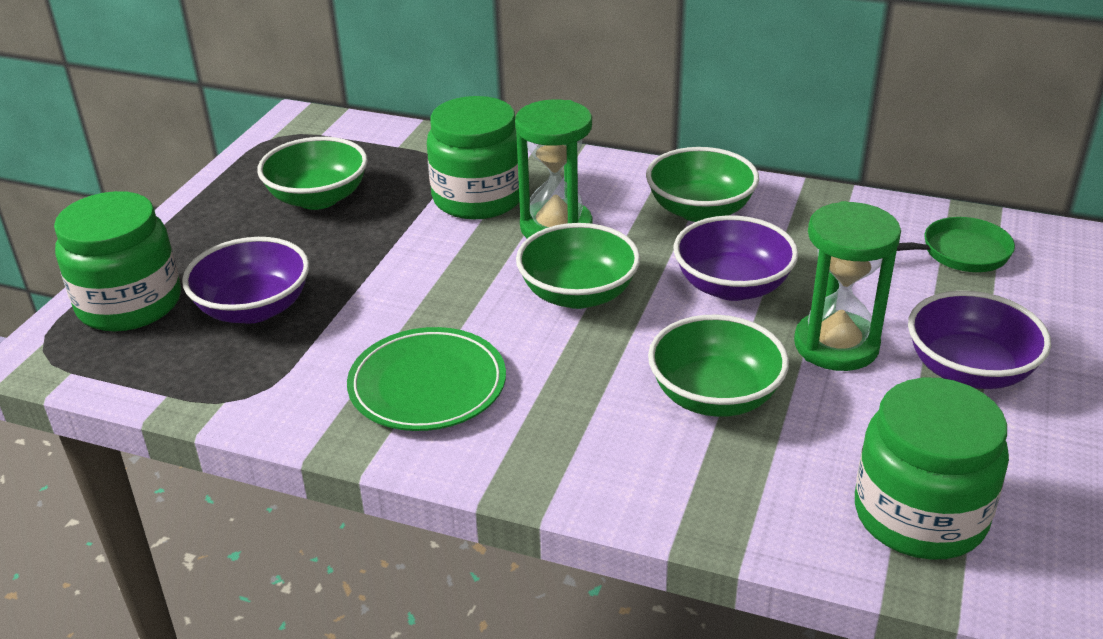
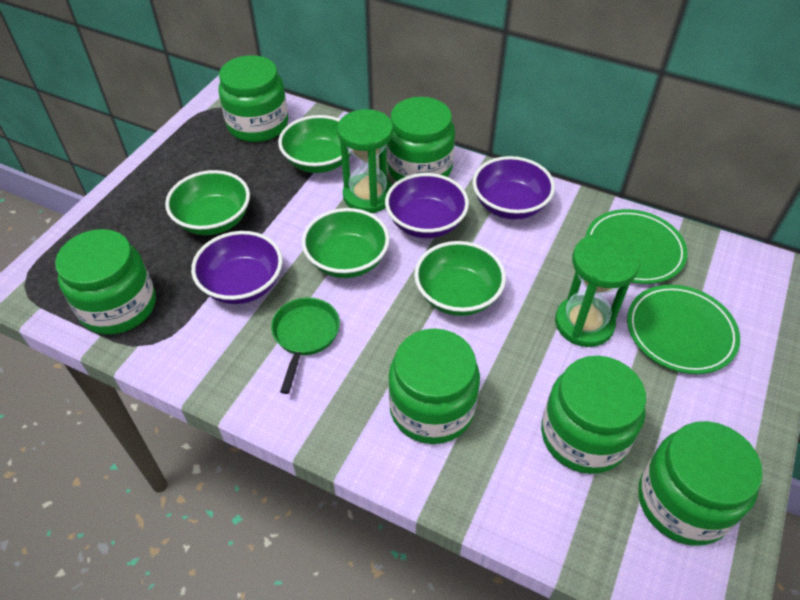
green jar: 3 -> 6
green plate: 1 -> 2

